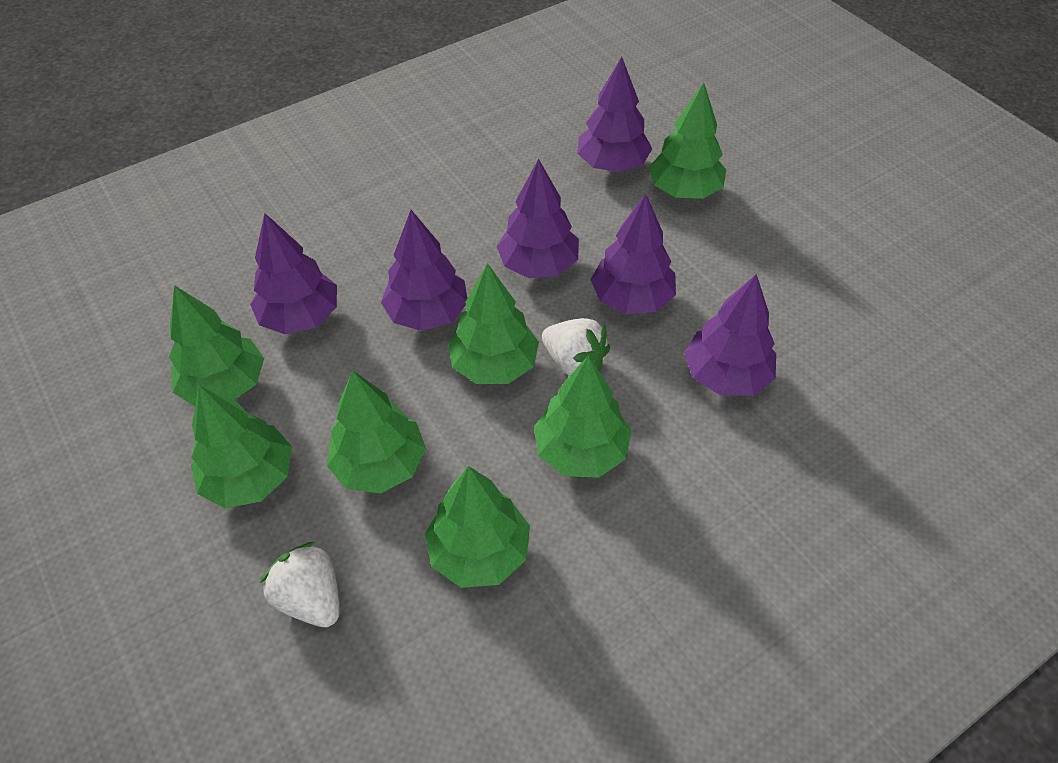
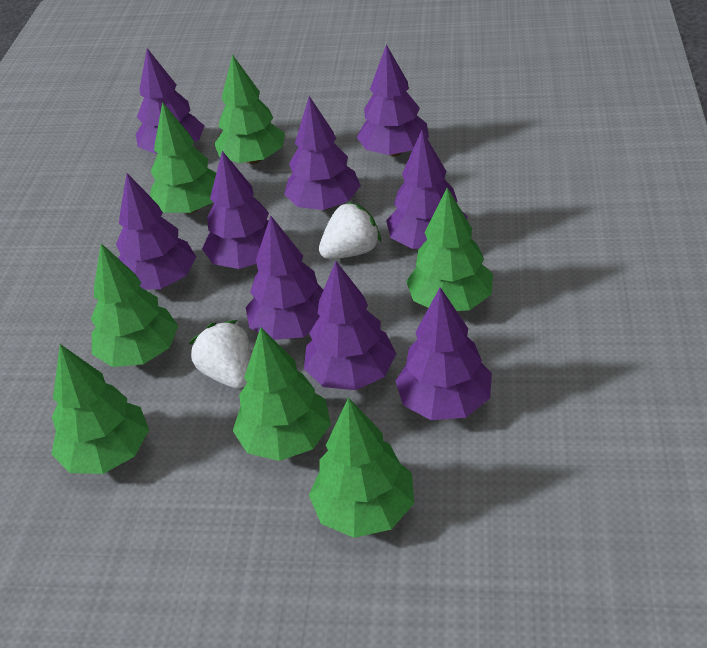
purple tree: 6 -> 9

